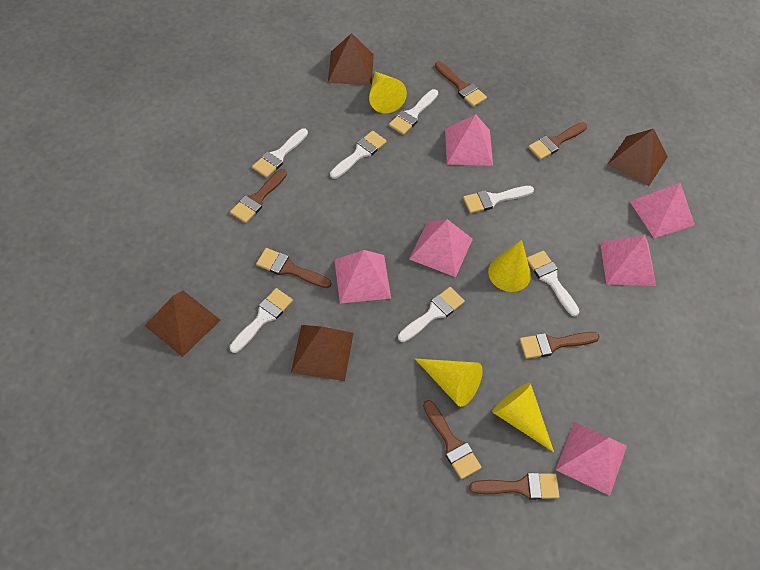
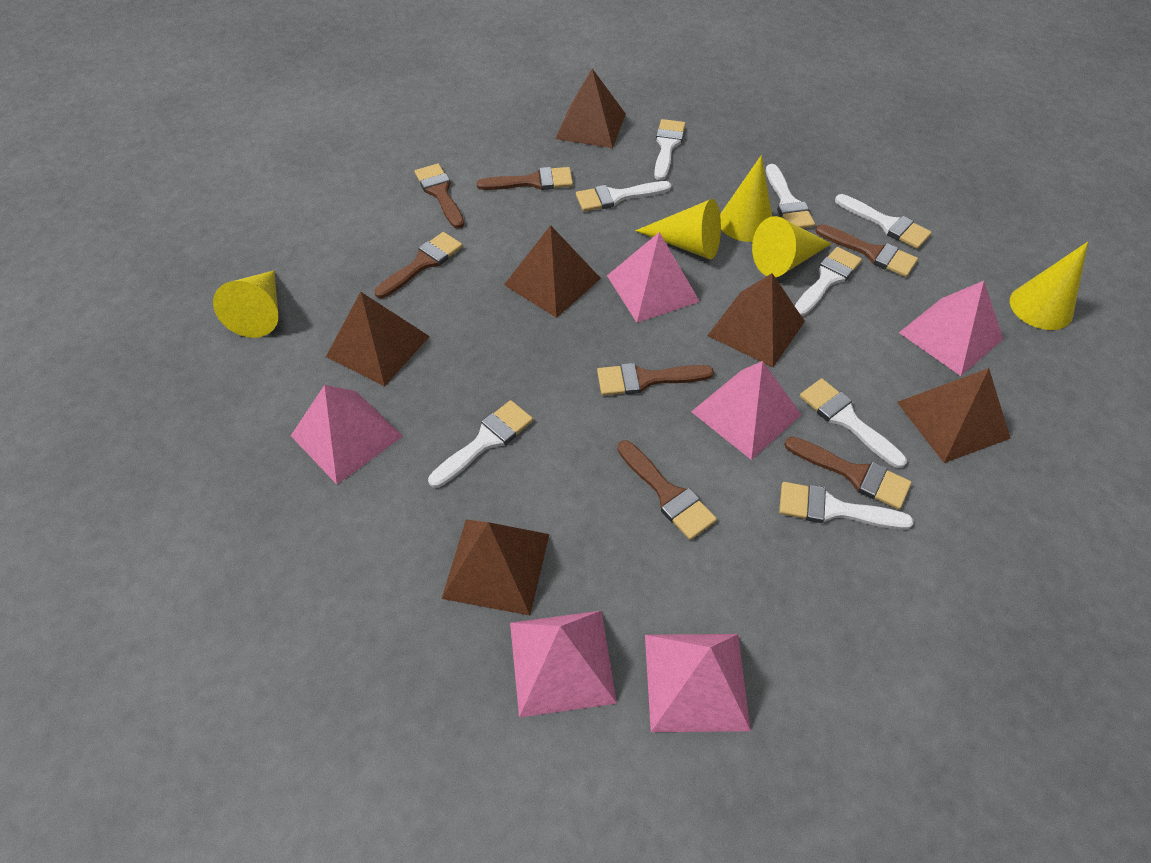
brown pyramid: 4 -> 6
white brush: 7 -> 8
yellow cone: 4 -> 5

